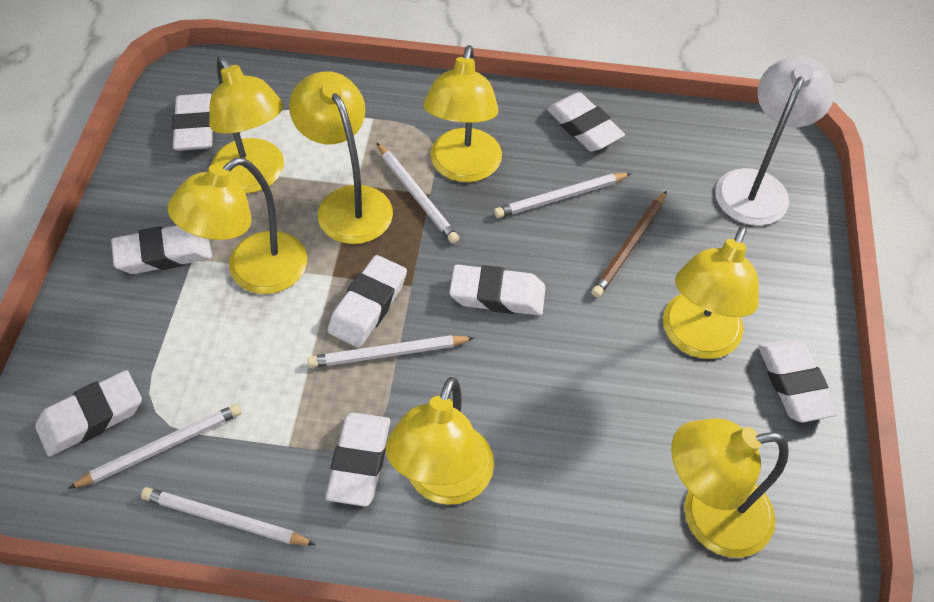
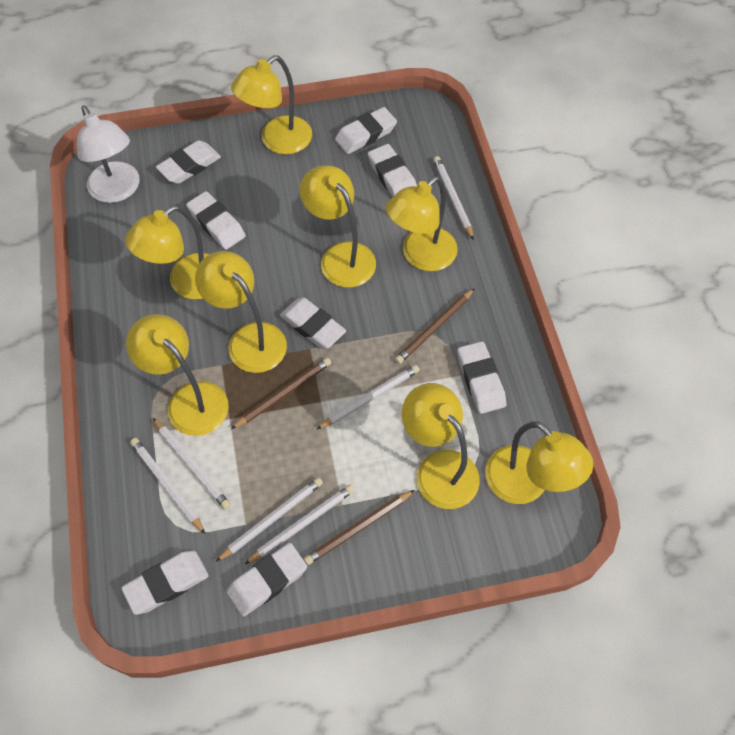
brown pencil: 1 -> 3
white pencil: 5 -> 6
yellow lamp: 7 -> 8

